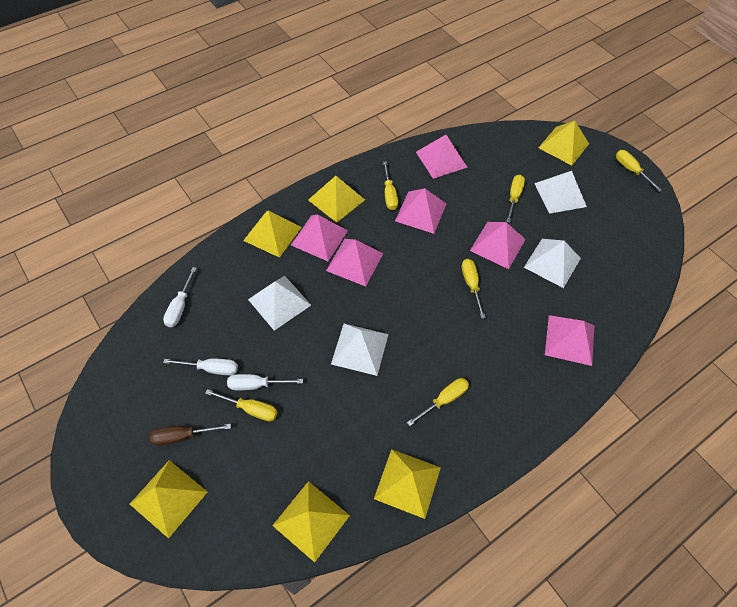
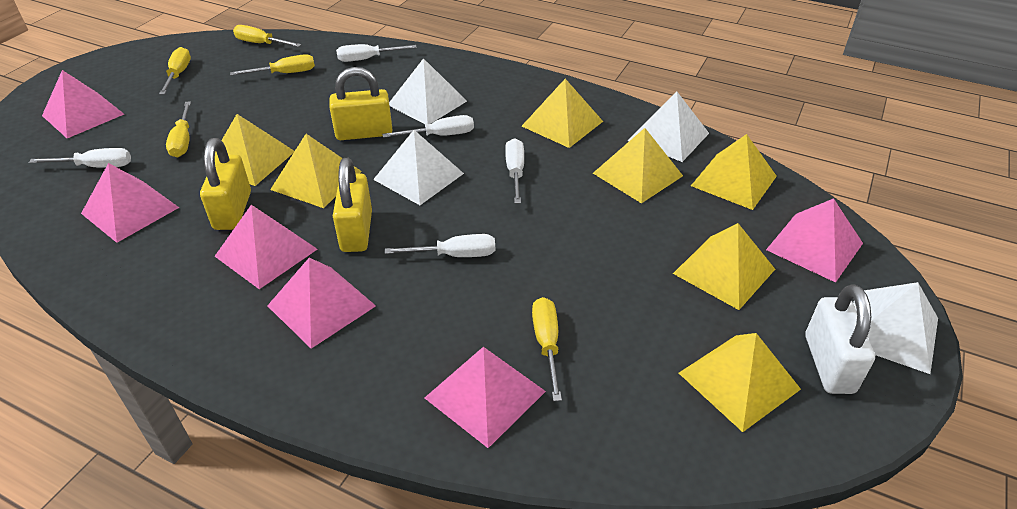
brown screwdriver: 1 -> 0
white padlock: 0 -> 1
white screwdriver: 3 -> 5
yellow padlock: 0 -> 3
yellow pyramid: 6 -> 7
yellow screwdriver: 6 -> 5

